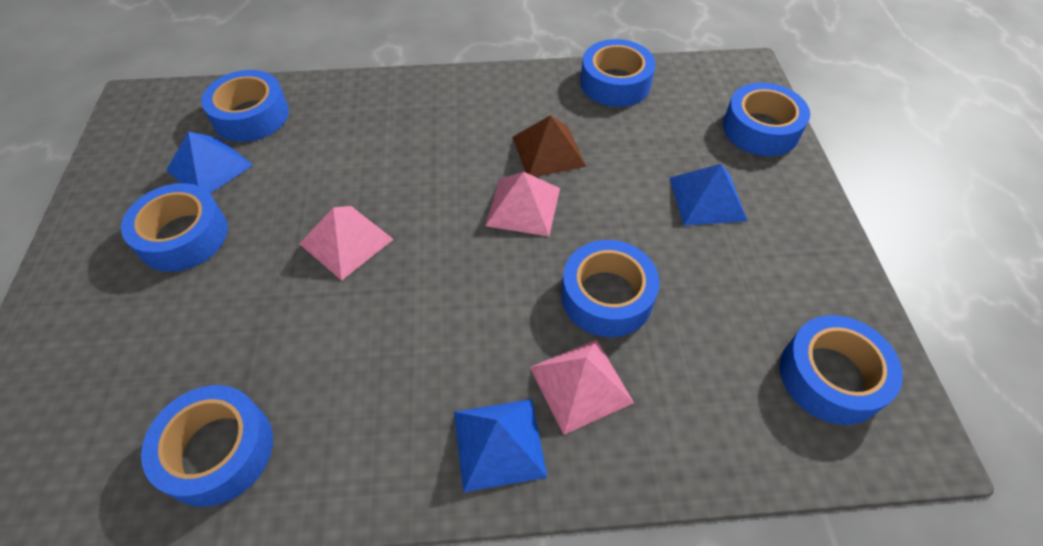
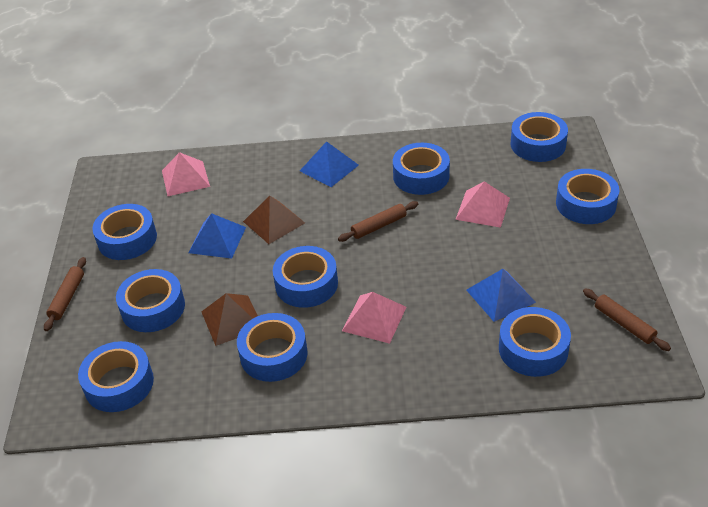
blue tape: 7 -> 9
brown pyramid: 1 -> 2
brown rolling pin: 0 -> 3

